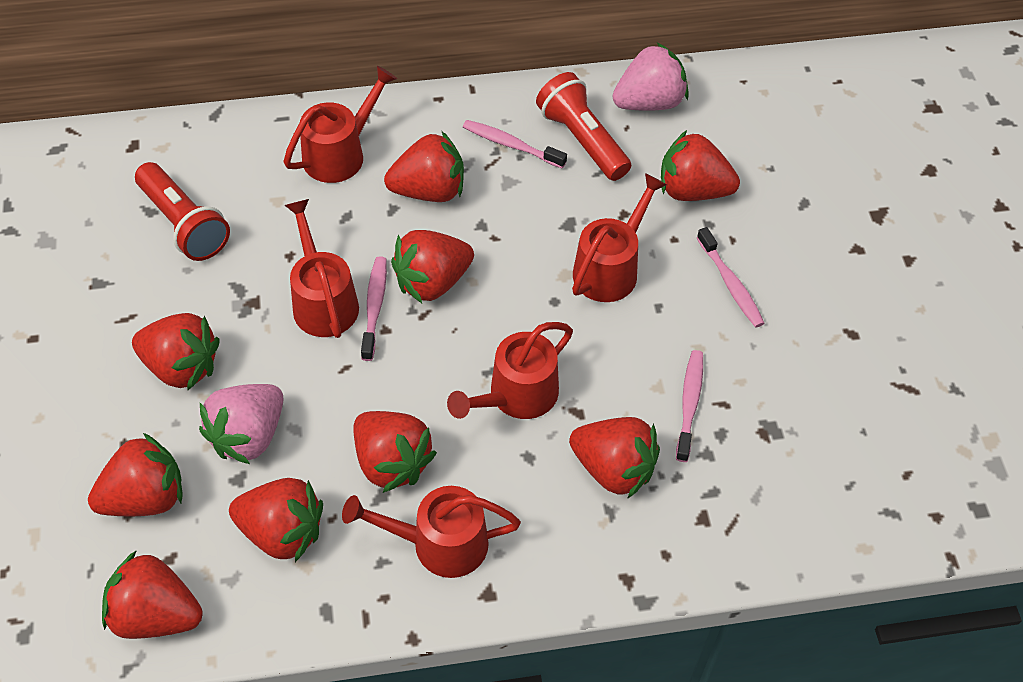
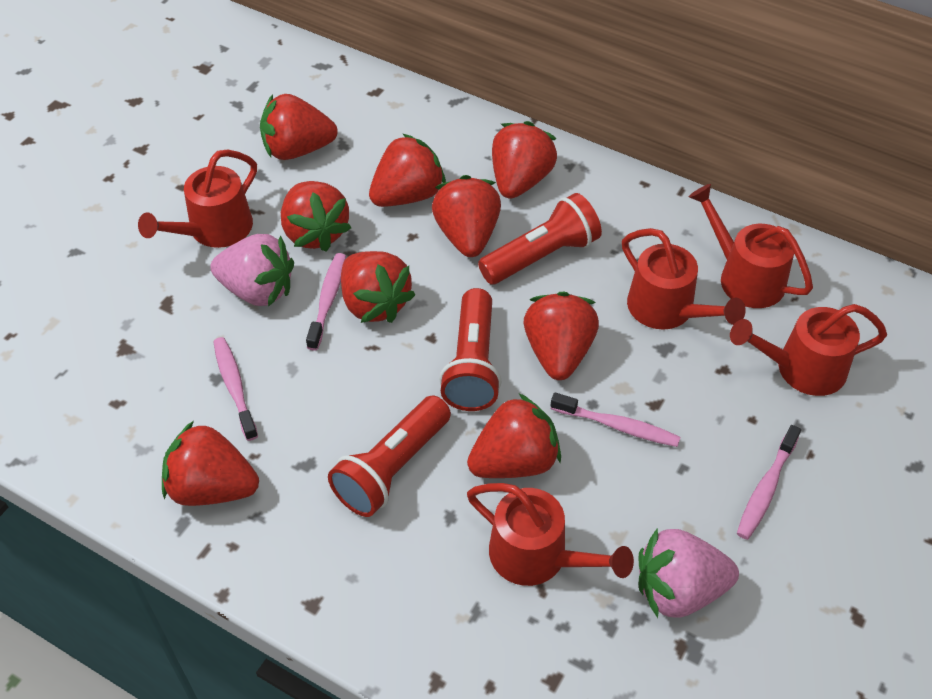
red flashlight: 2 -> 3

